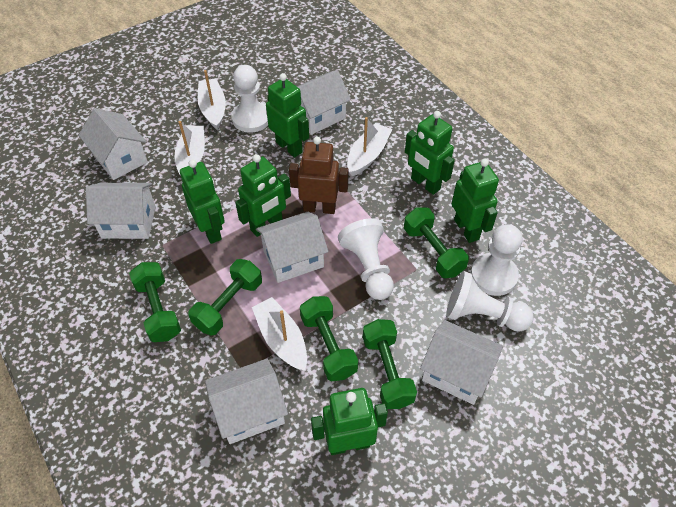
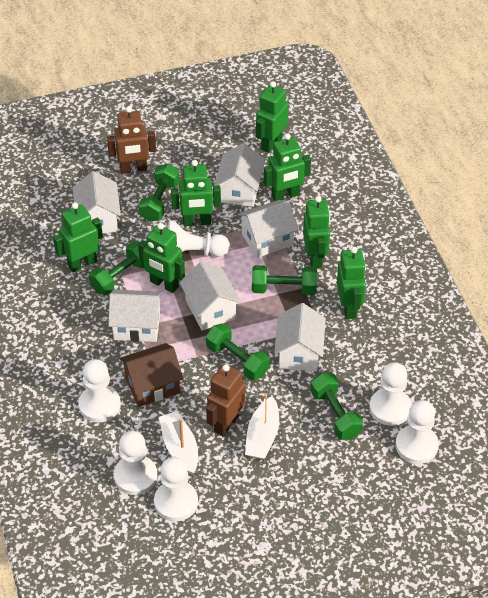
brown house: 0 -> 1
brown robot: 1 -> 2
green robot: 6 -> 7
white boat: 4 -> 2
white pawn: 4 -> 6

